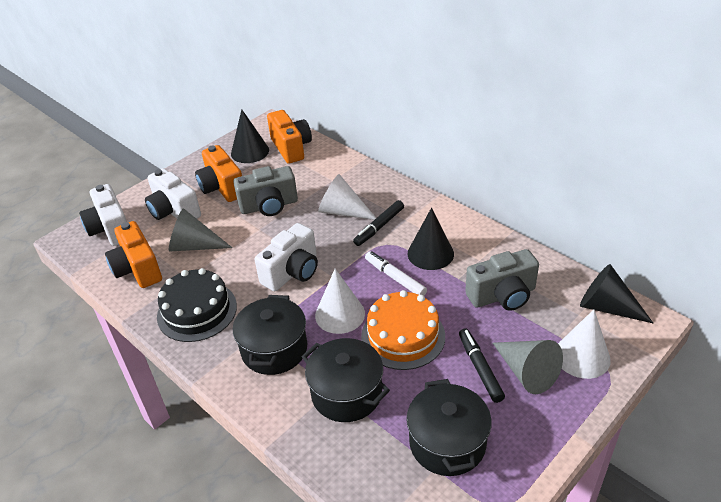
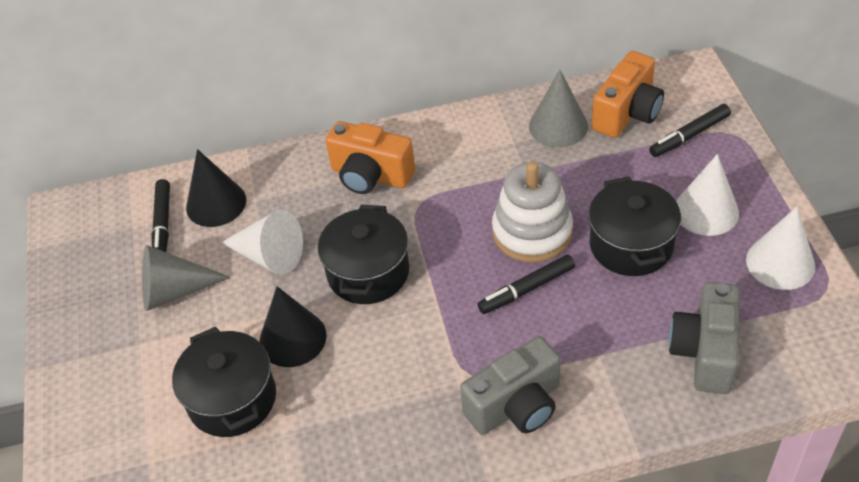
black cake: 1 -> 0
black cone: 3 -> 2
black marker: 2 -> 3
orange cake: 1 -> 0
orange camera: 3 -> 2
white camera: 3 -> 0
white marker: 1 -> 0
white stacking toy: 0 -> 1

